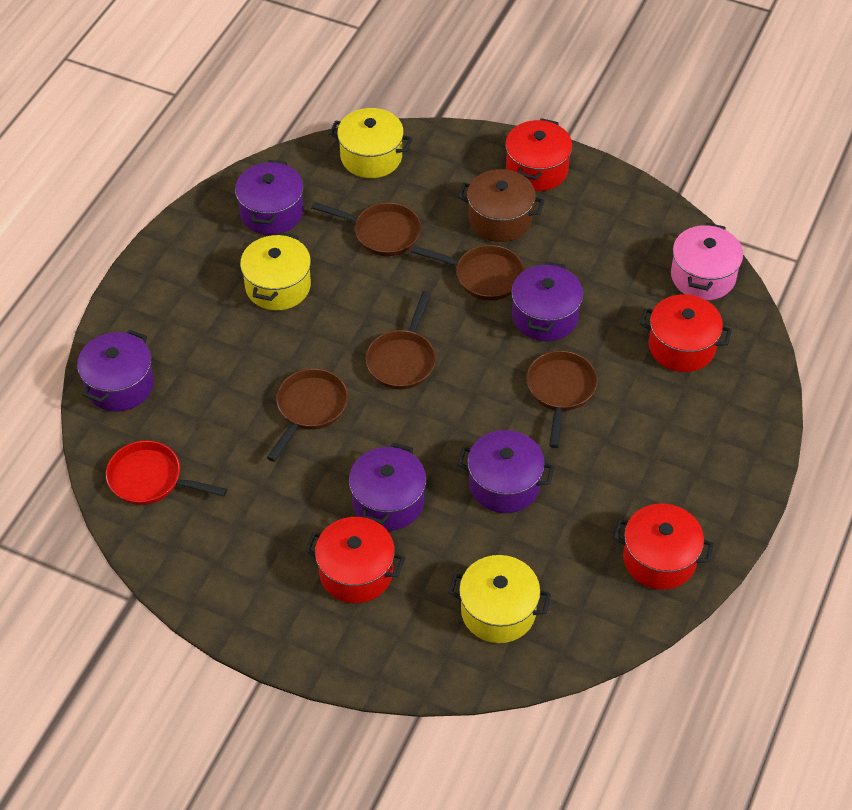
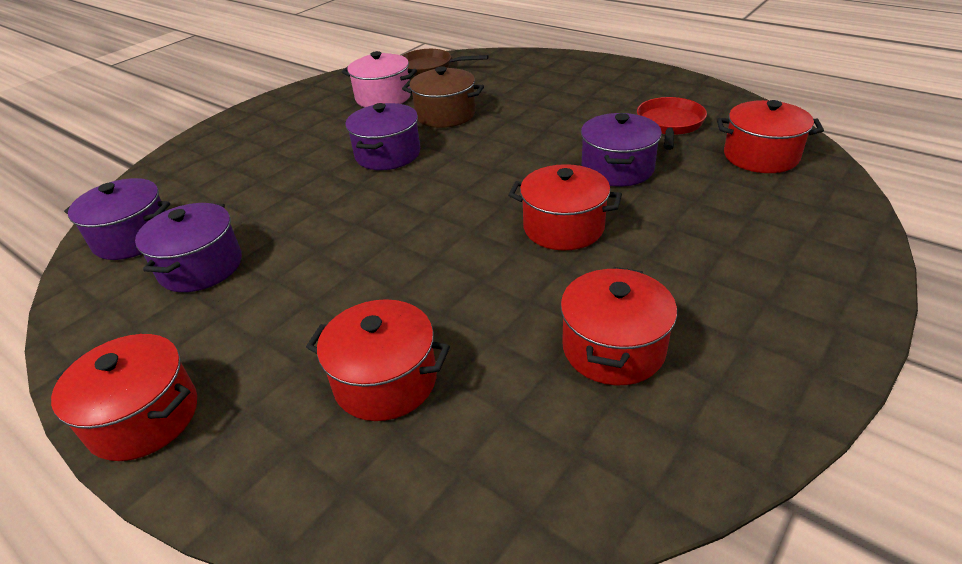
brown pan: 5 -> 1
purple pot: 5 -> 4
red pot: 4 -> 5
yellow pot: 3 -> 0

